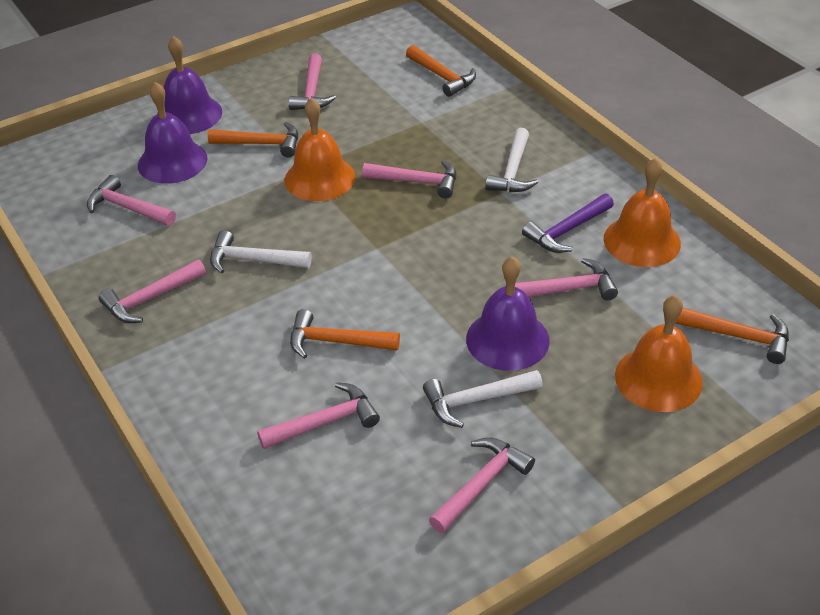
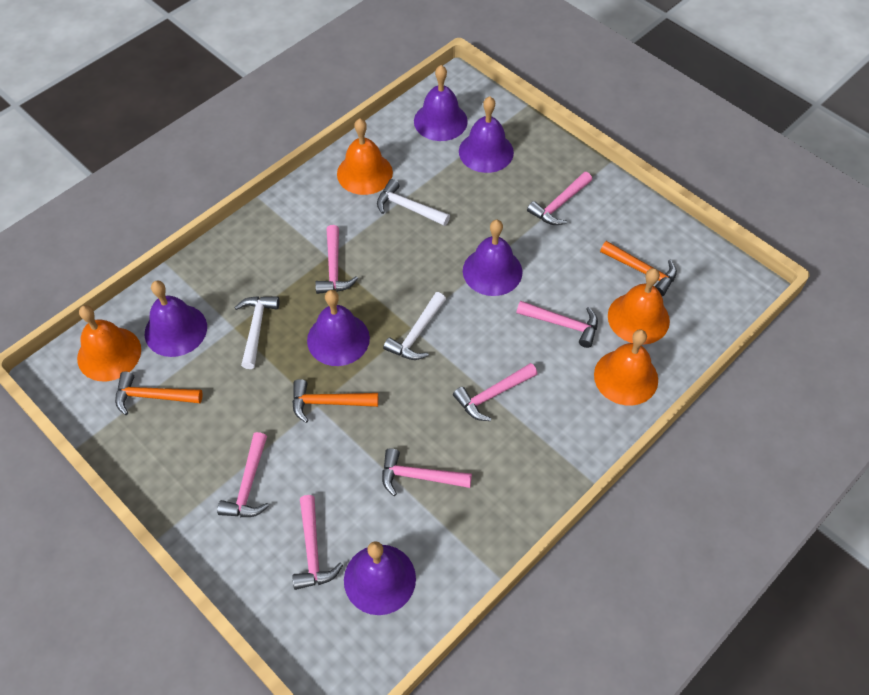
orange bell: 3 -> 4
orange hammer: 4 -> 3
purple bell: 3 -> 6
purple hammer: 1 -> 0

